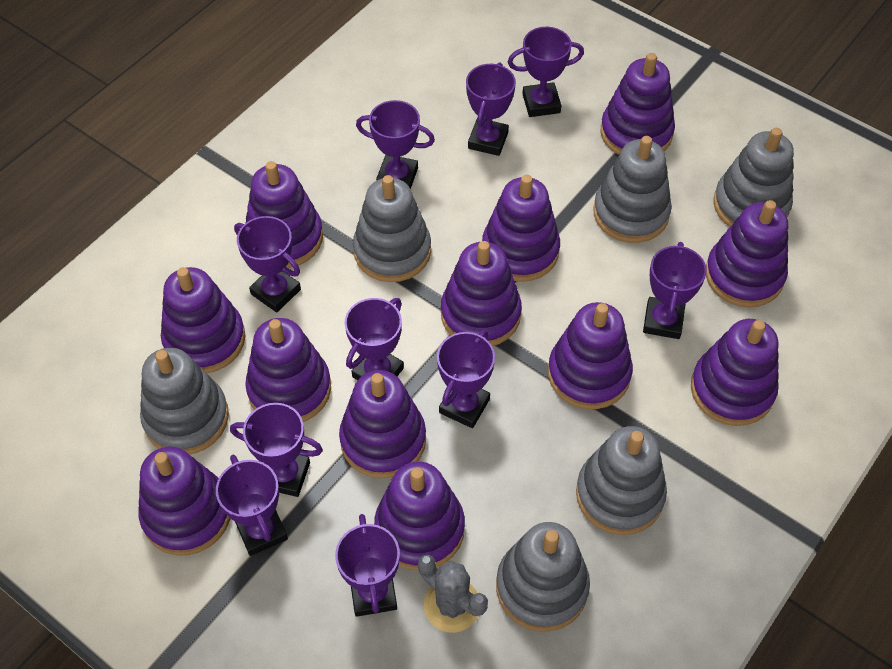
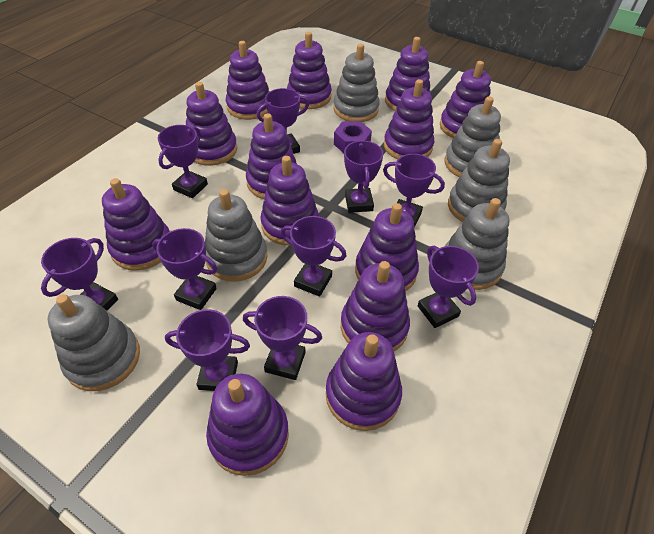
grey cactus: 1 -> 0
purple nut: 0 -> 1
purple stacking toy: 12 -> 13

